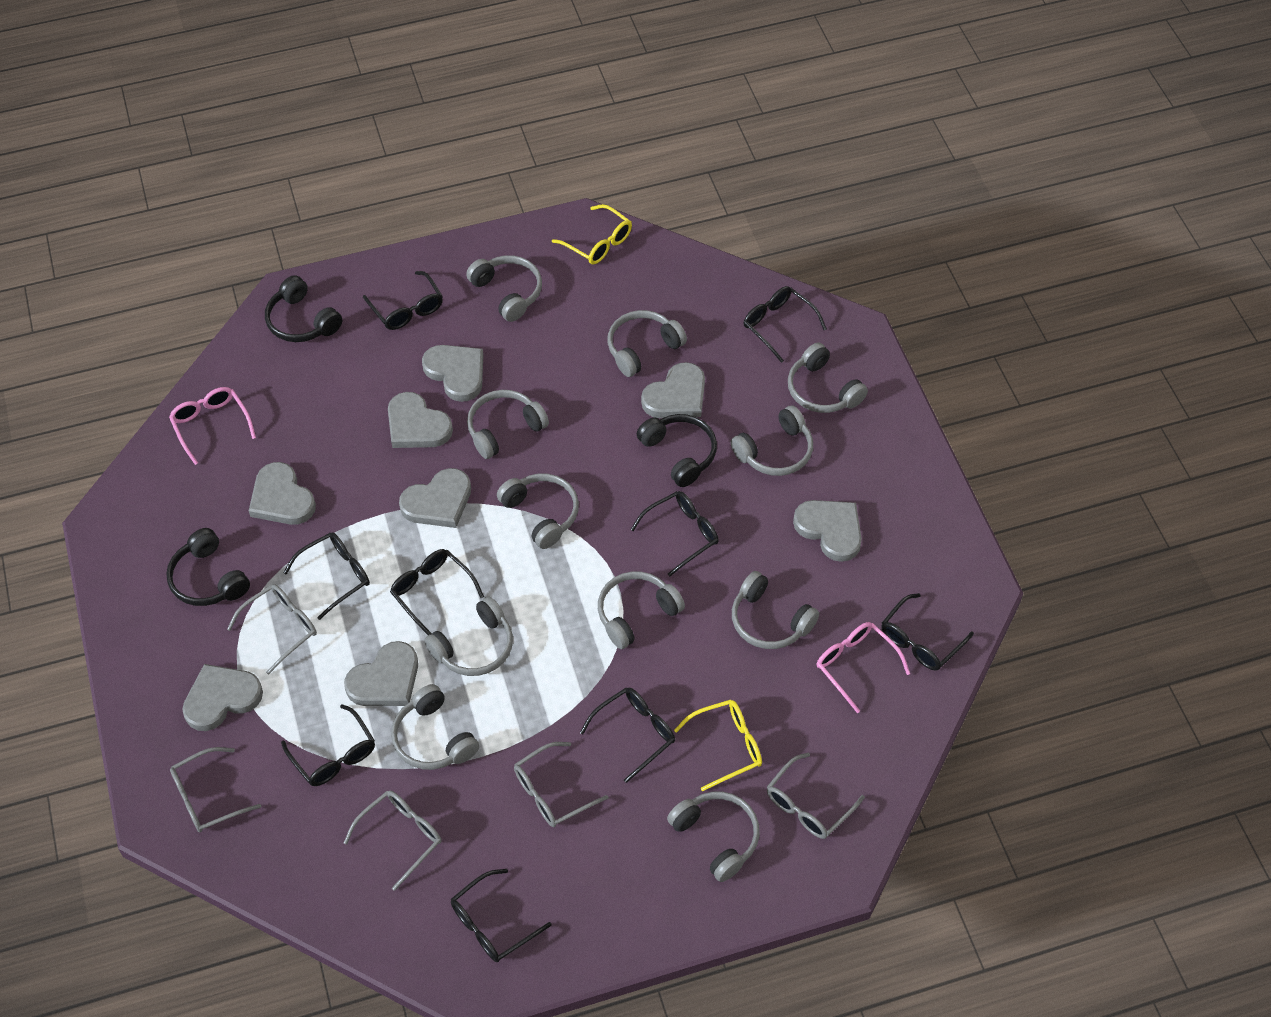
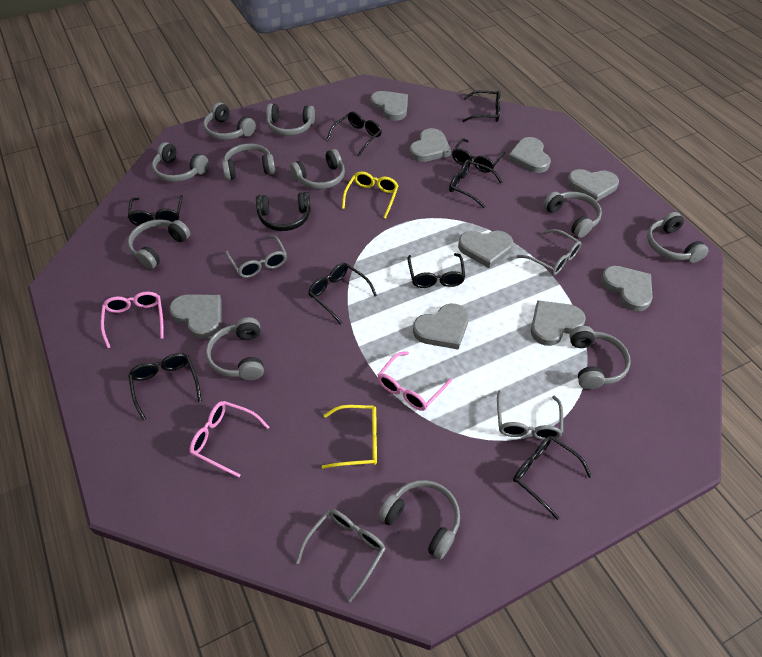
black headphones: 3 -> 1
grey glasses: 5 -> 4
grey heart: 8 -> 9
pink glasses: 2 -> 3

